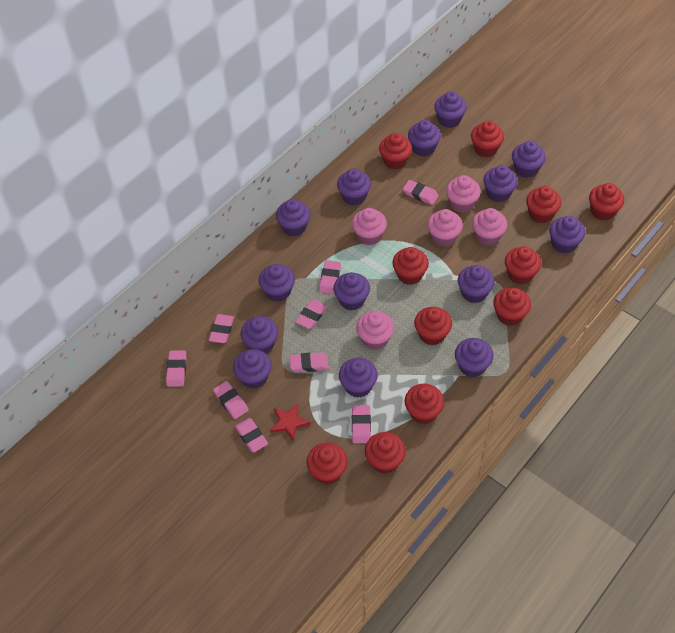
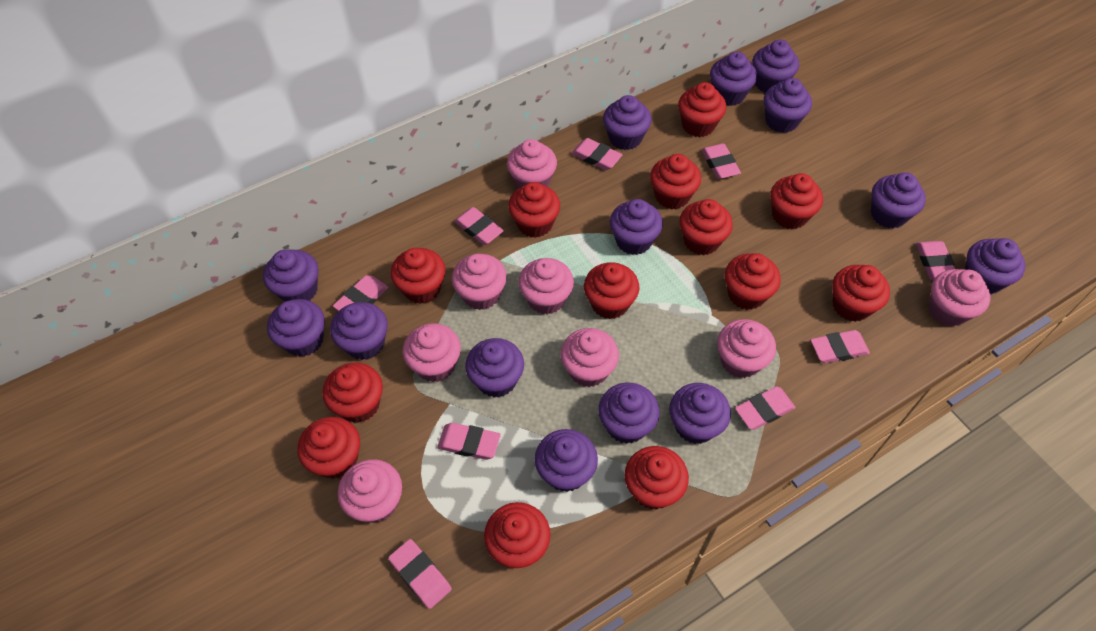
pink cupcake: 5 -> 8
red cupcake: 11 -> 13
red star: 1 -> 0

